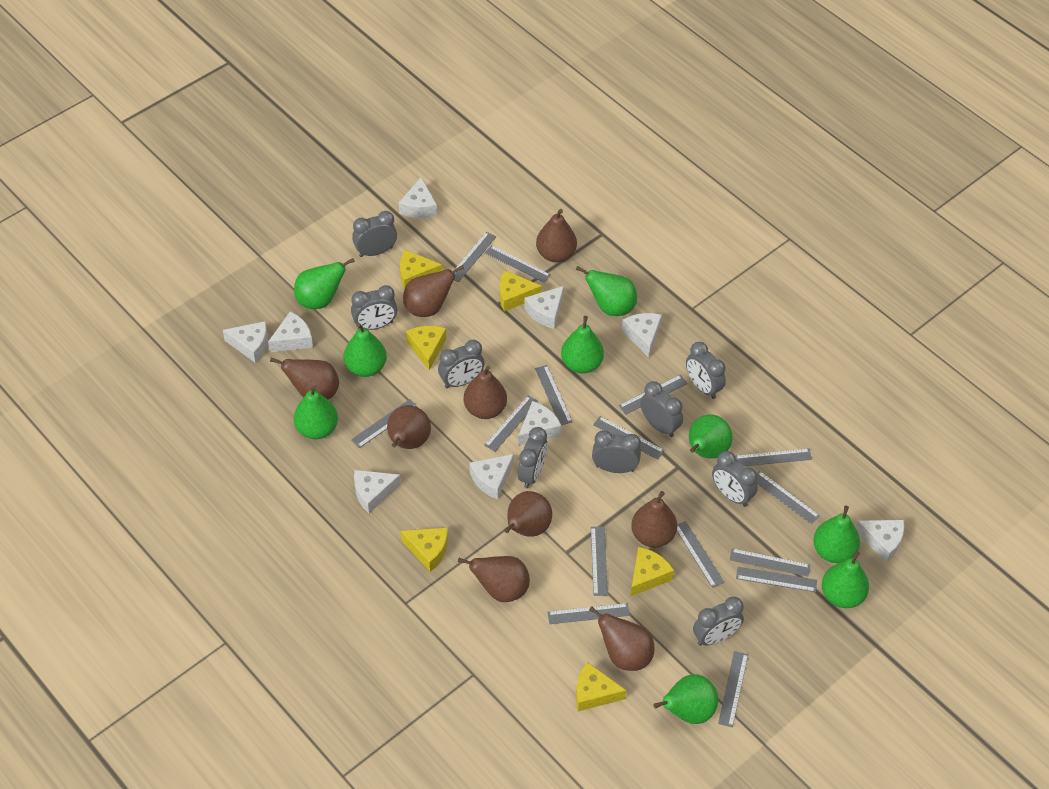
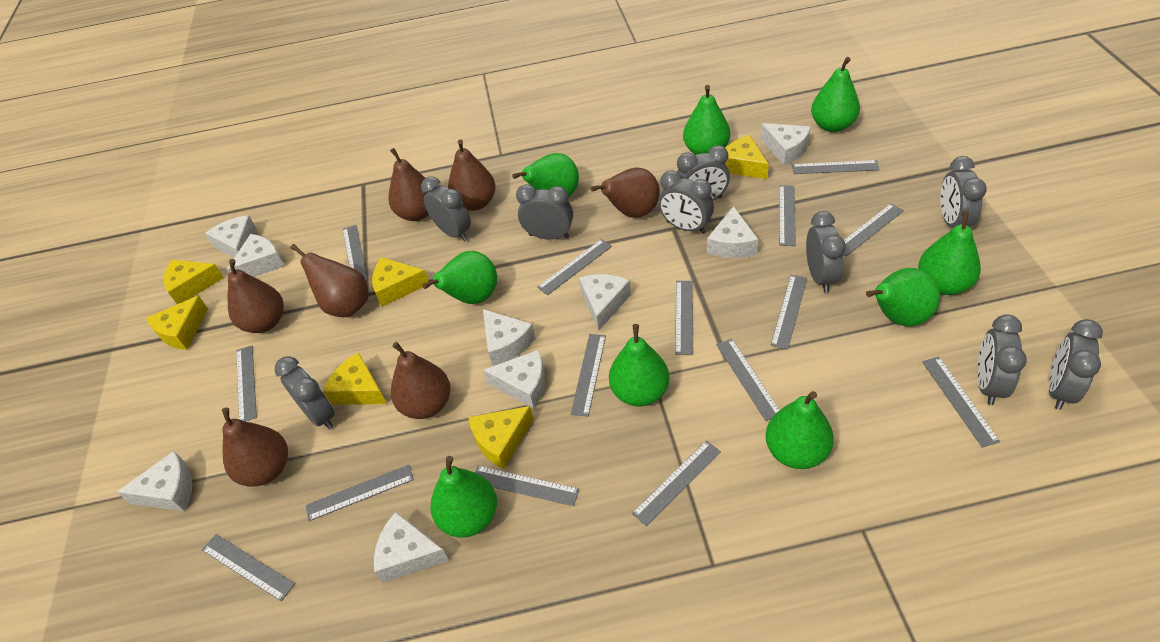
brown pear: 9 -> 7

